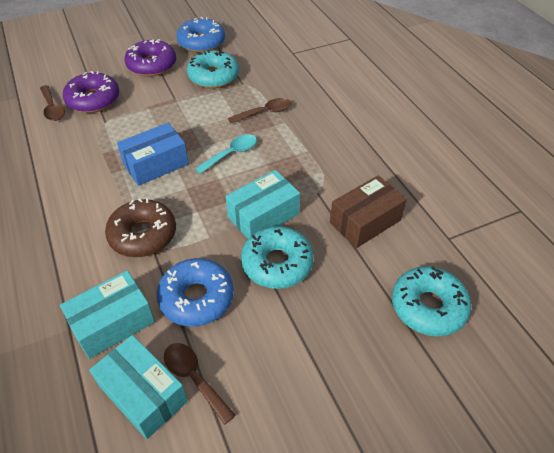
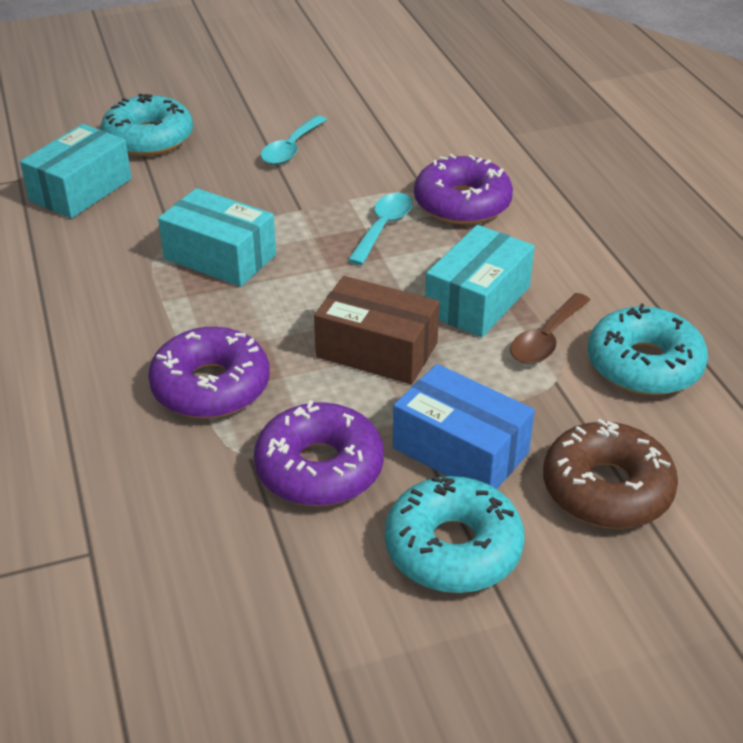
blue donut: 2 -> 0
brown spoon: 3 -> 1
purple donut: 2 -> 3
turquoise spoon: 1 -> 2

